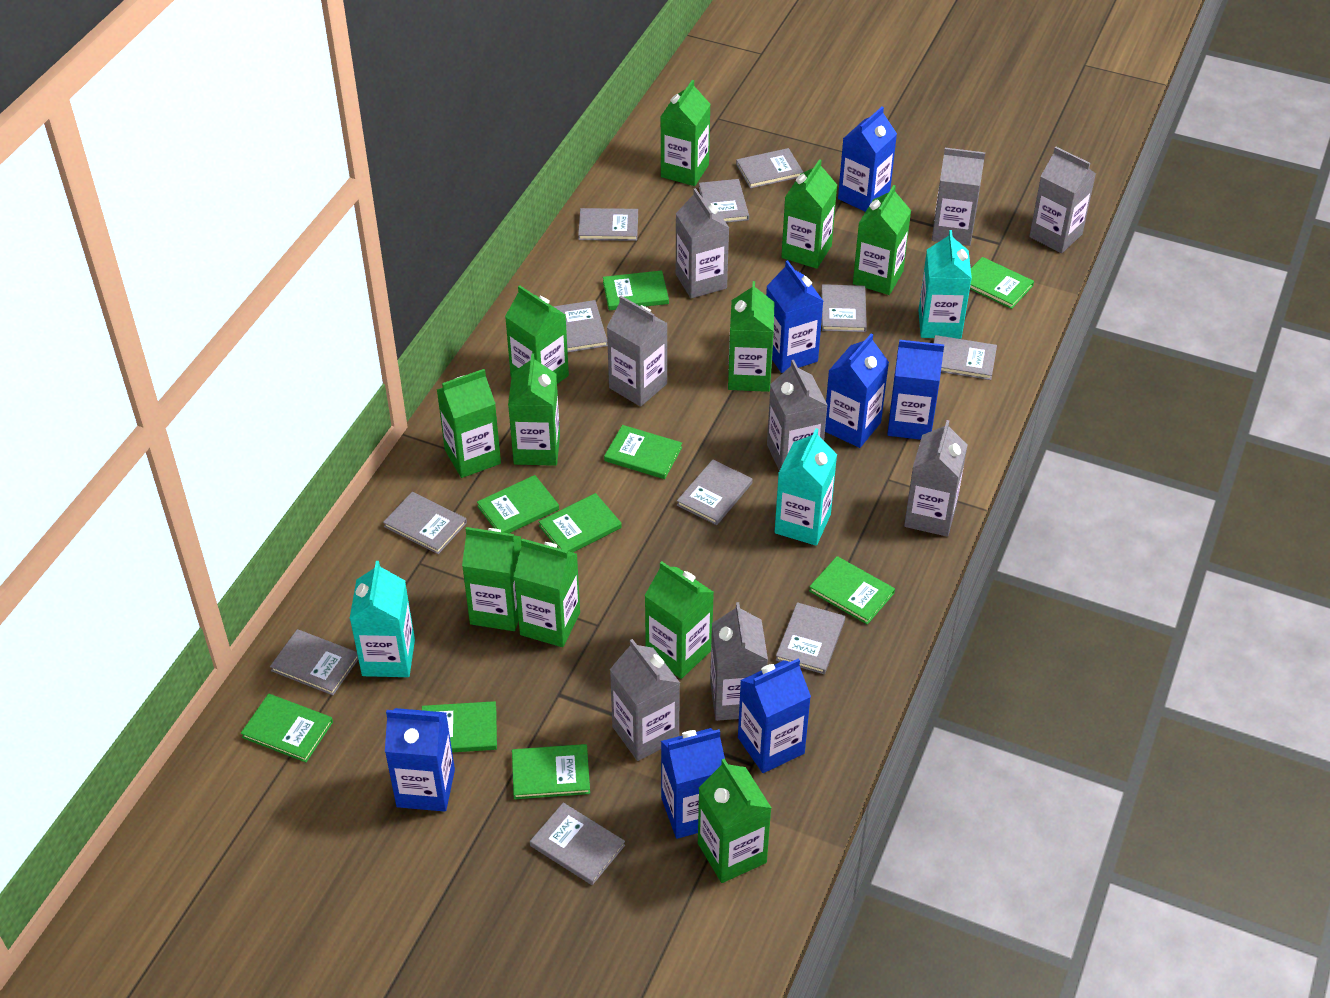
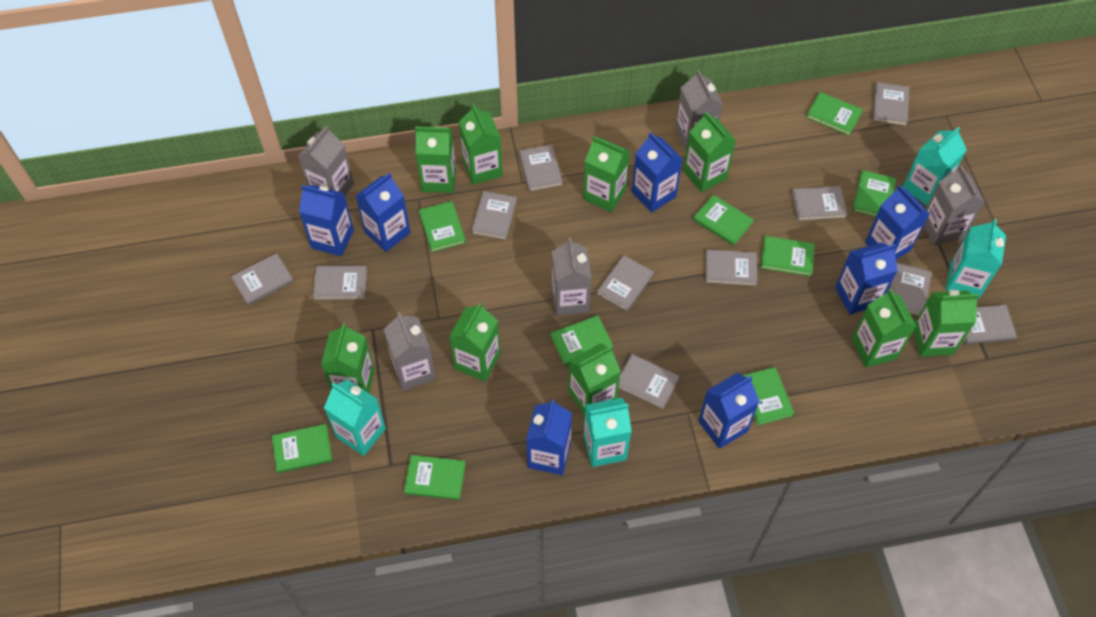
green carton: 11 -> 9
grey carton: 8 -> 5
turquoise carton: 3 -> 4

